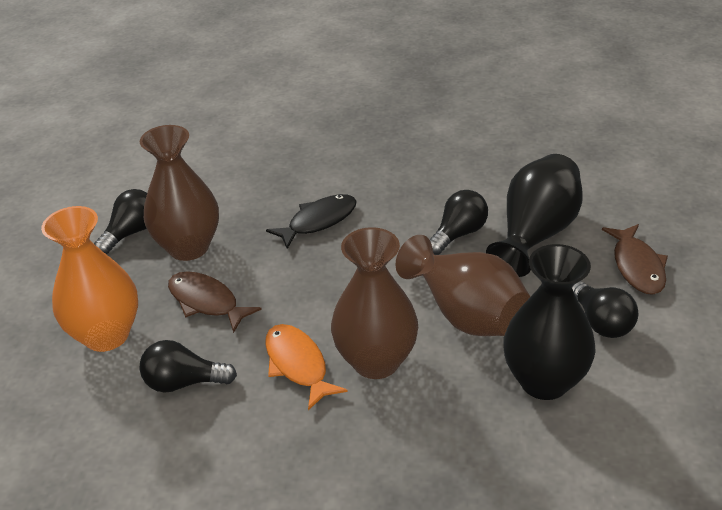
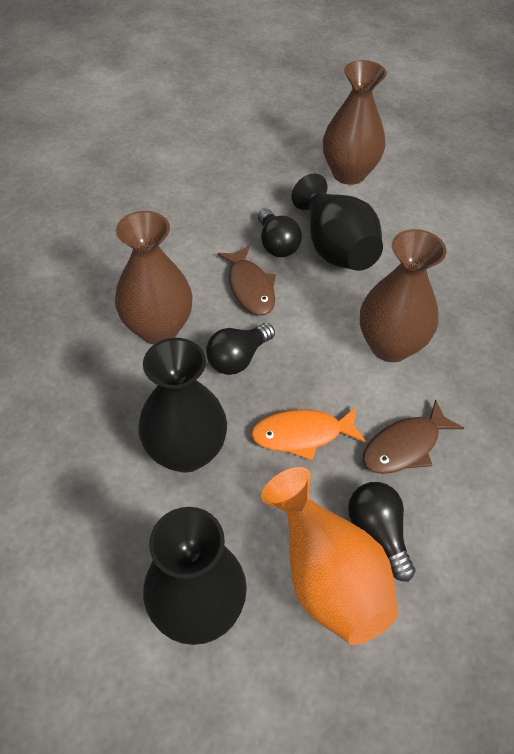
black fish: 1 -> 0
black light bulb: 4 -> 3
black vase: 2 -> 3

